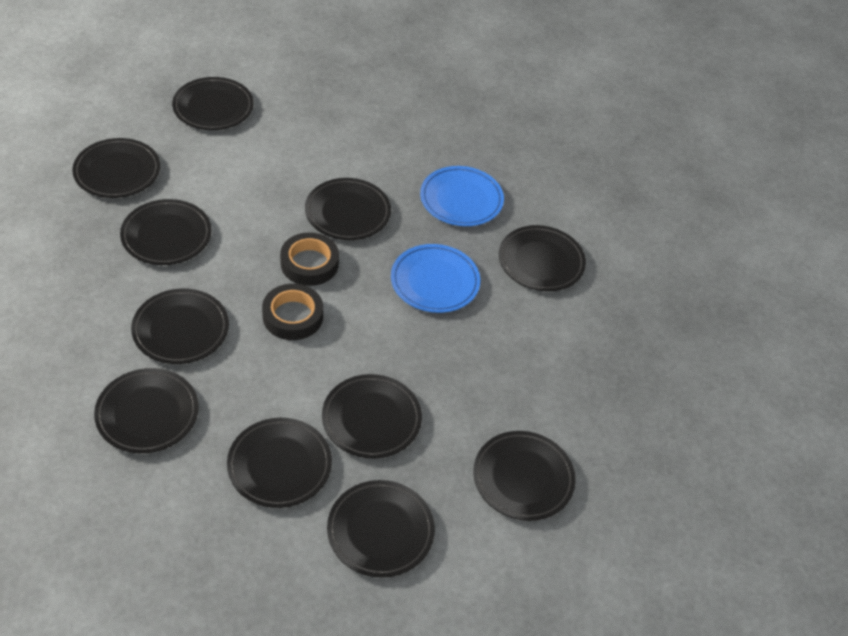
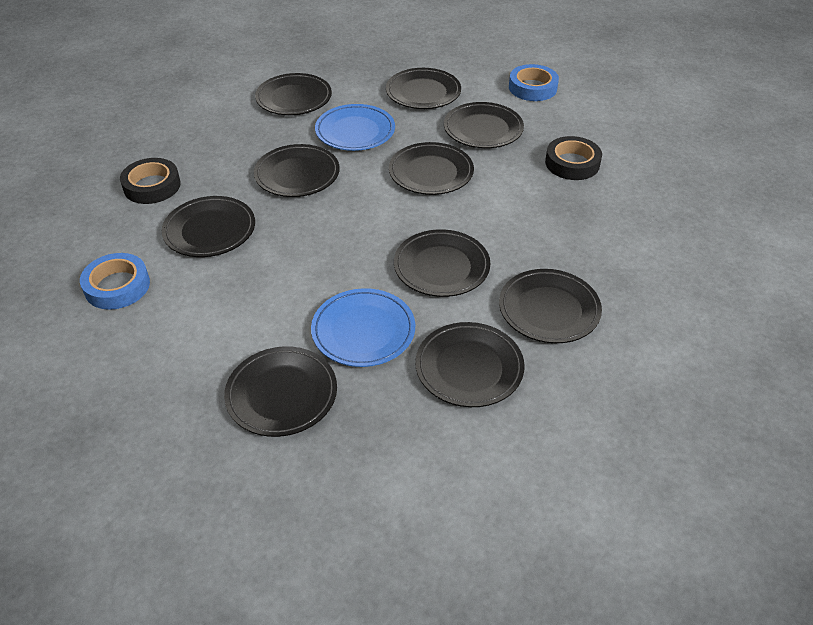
black plate: 11 -> 10
blue tape: 0 -> 2

